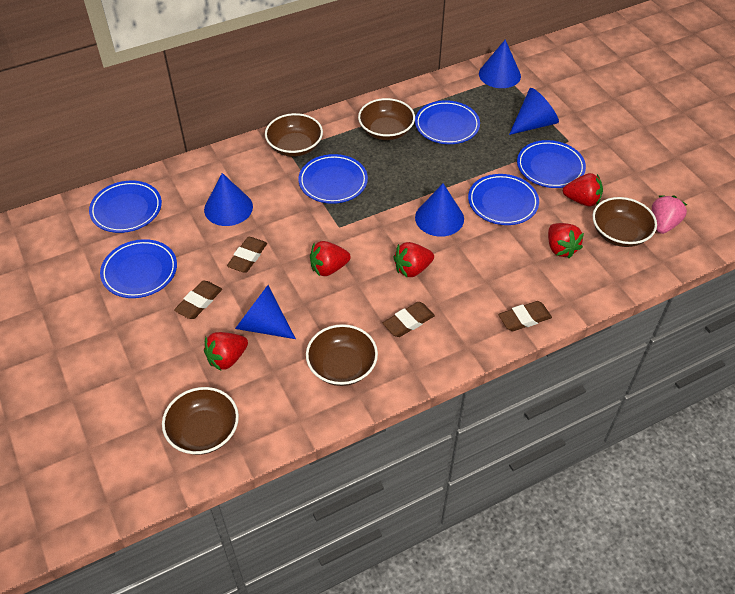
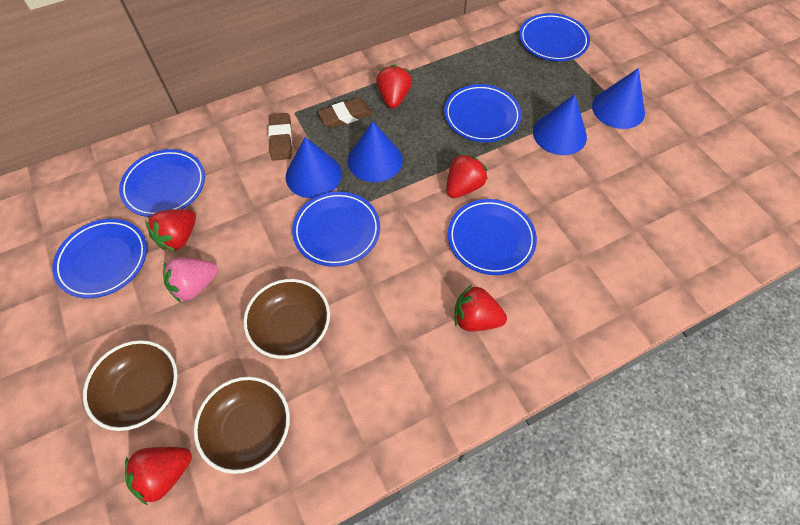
blue cone: 5 -> 4
brown bowl: 5 -> 3
brown eraser: 4 -> 2

